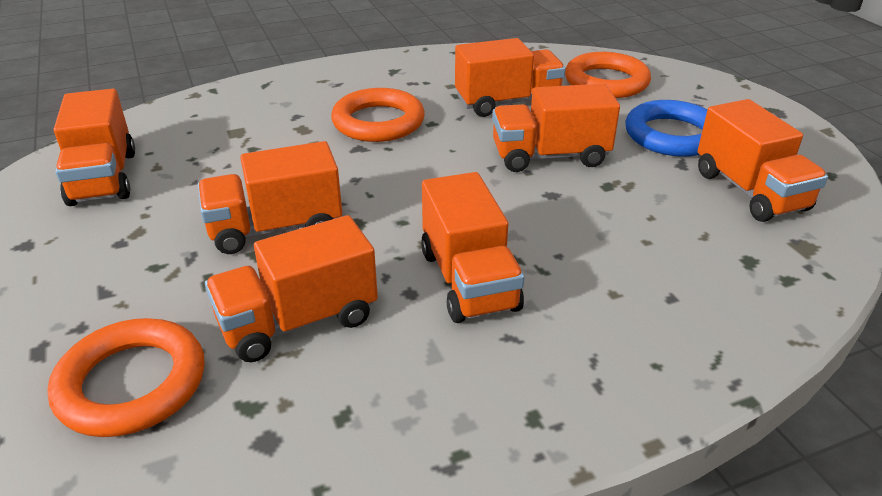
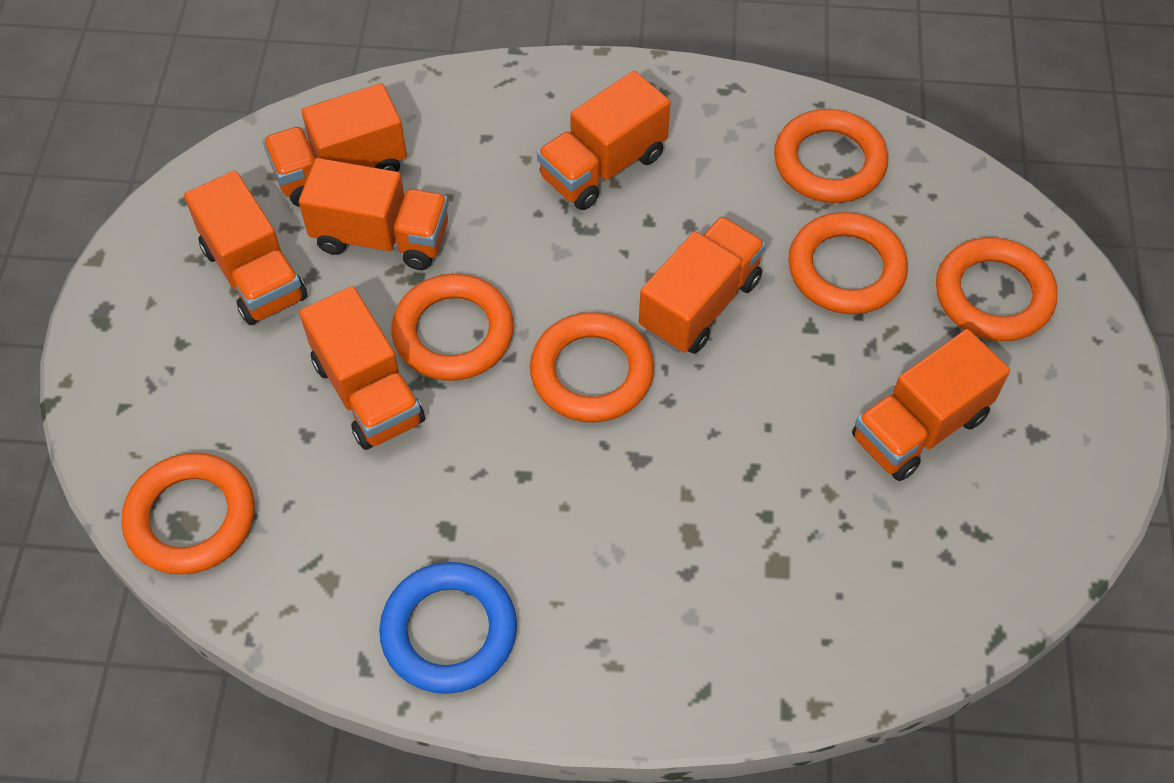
orange ring: 3 -> 6

